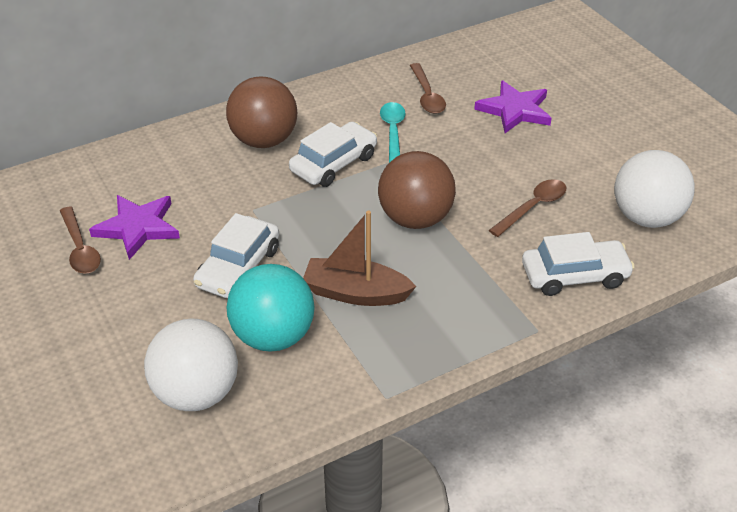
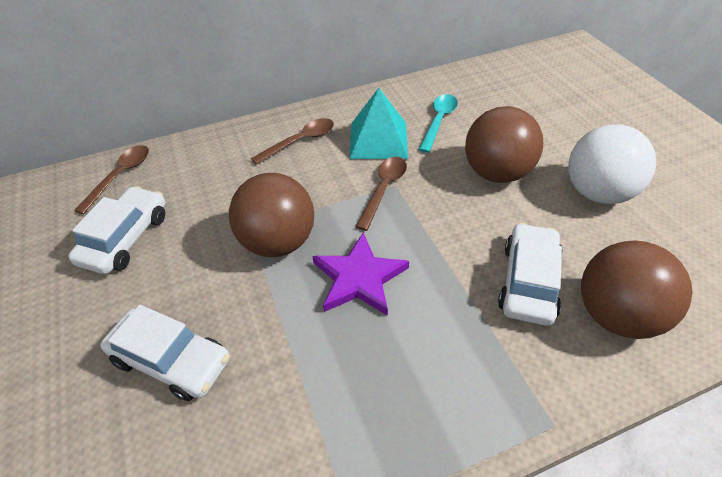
brown ball: 2 -> 3
brown boat: 1 -> 0
purple star: 2 -> 1
turquoise ball: 1 -> 0
turquoise pyramid: 0 -> 1
white ball: 2 -> 1

